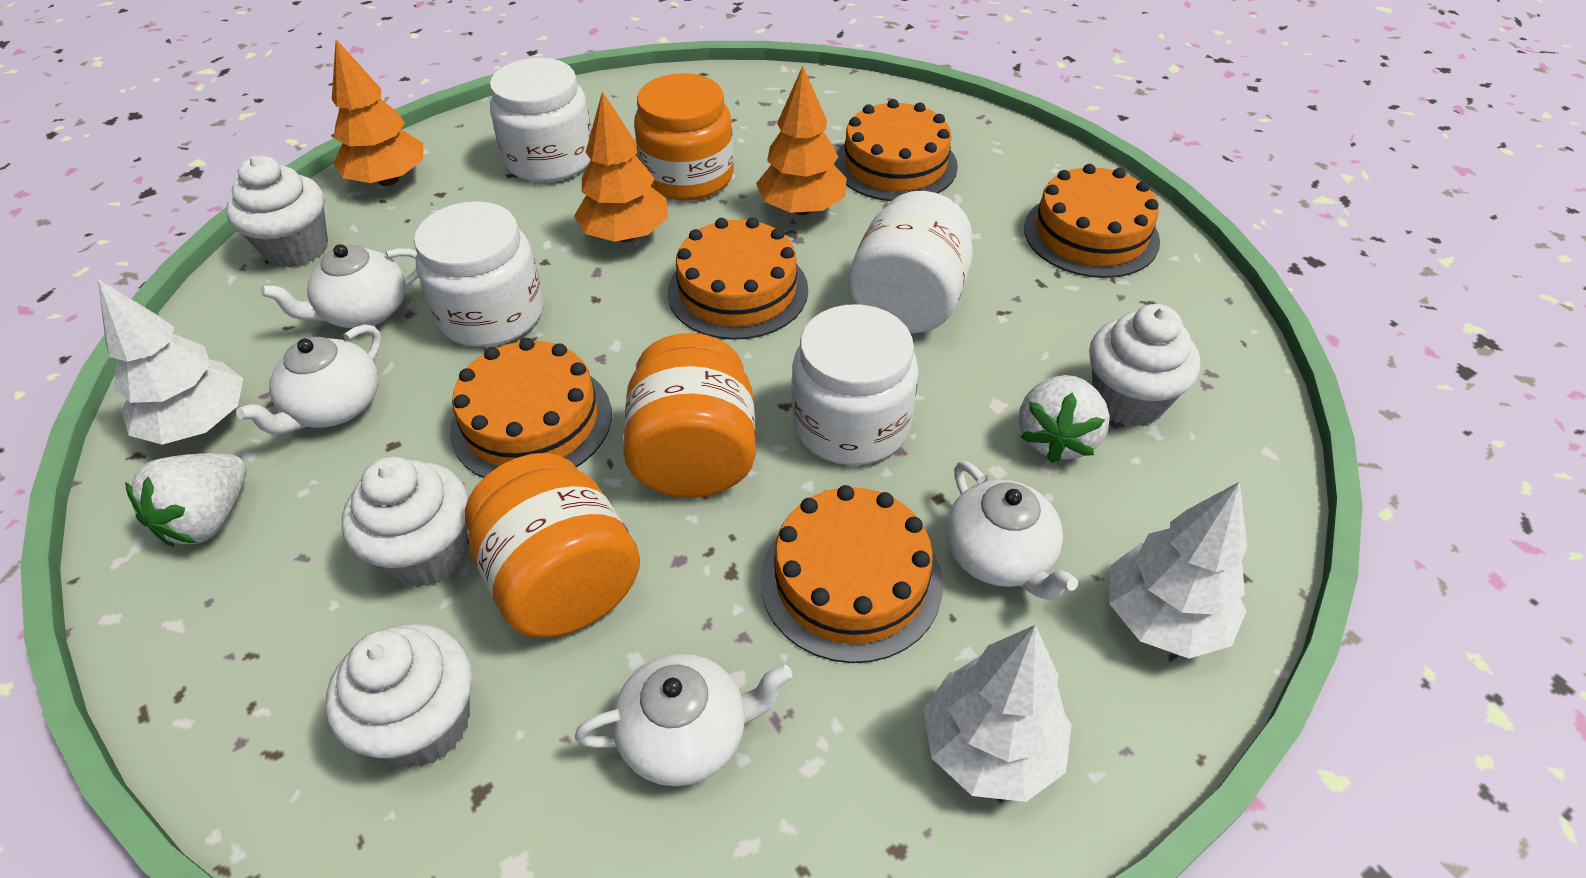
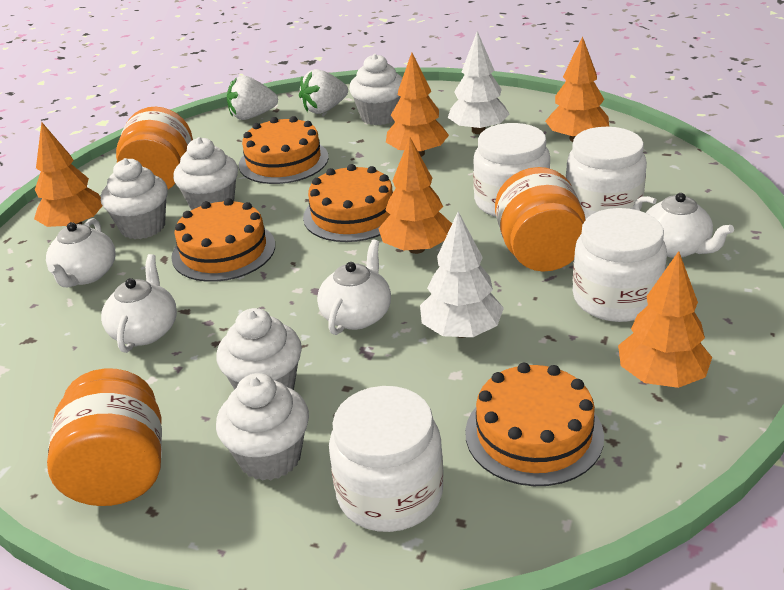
orange cake: 5 -> 4
orange tree: 3 -> 5
white cupcake: 4 -> 5
white tree: 3 -> 2

